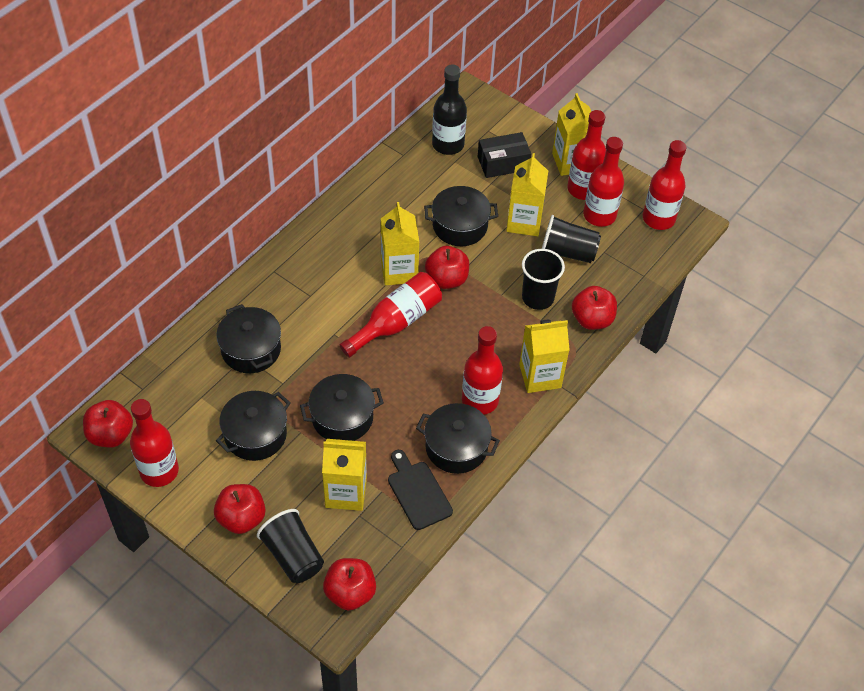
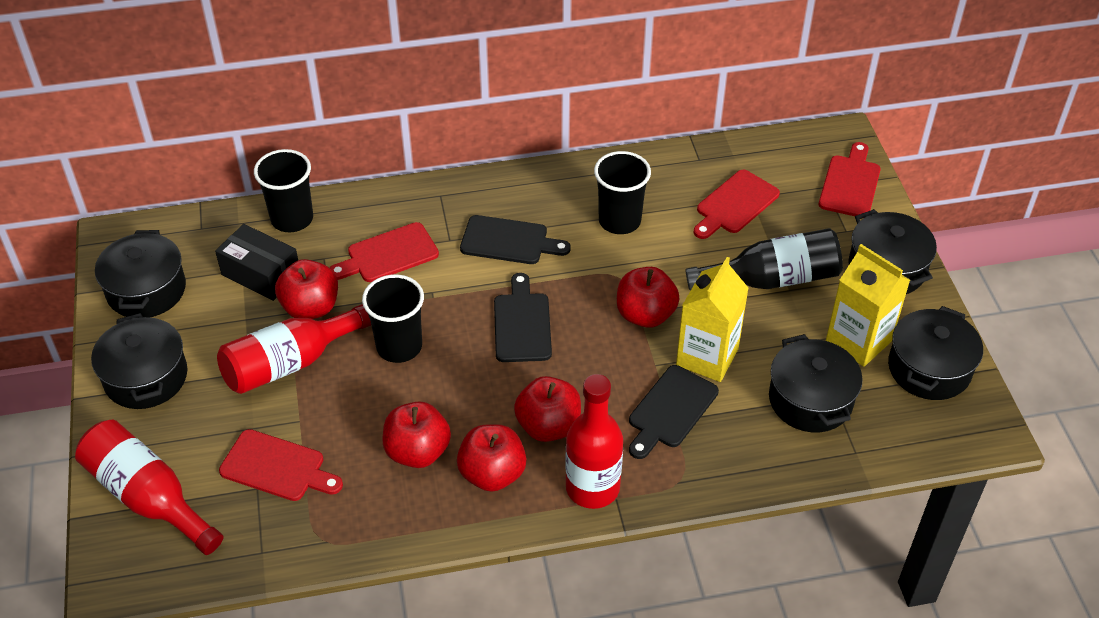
black cutting board: 1 -> 3
red bottle: 6 -> 3
red cutting board: 0 -> 4
yellow carton: 5 -> 2

